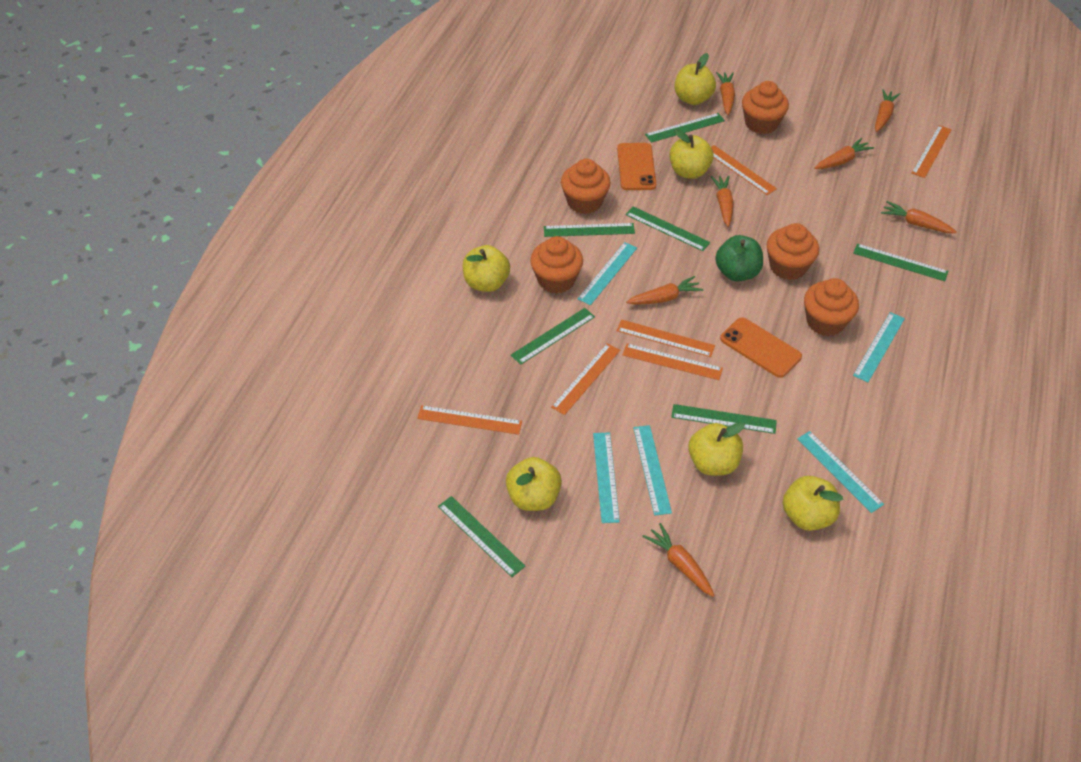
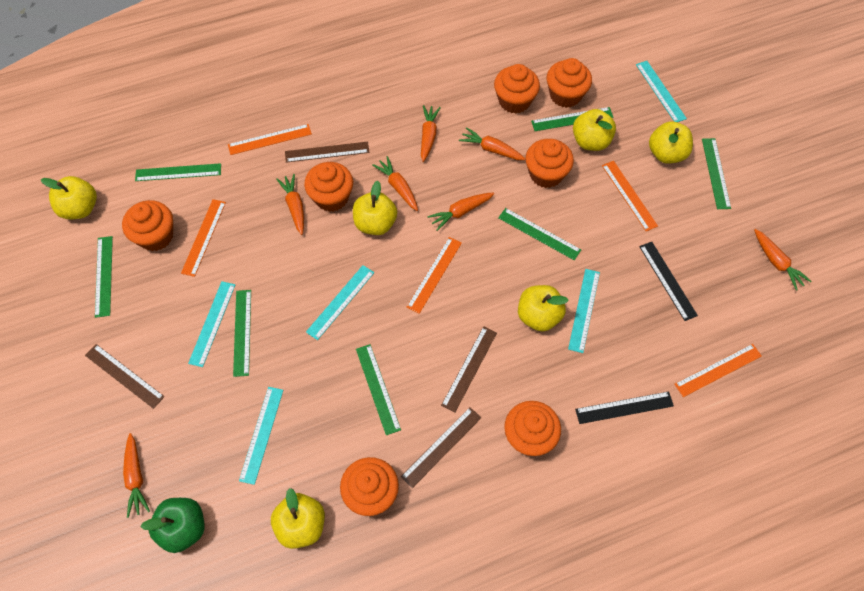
black ruler: 0 -> 2
brown ruler: 0 -> 4
orange cupcake: 5 -> 7
orange phone: 2 -> 0
orange ruler: 6 -> 5

